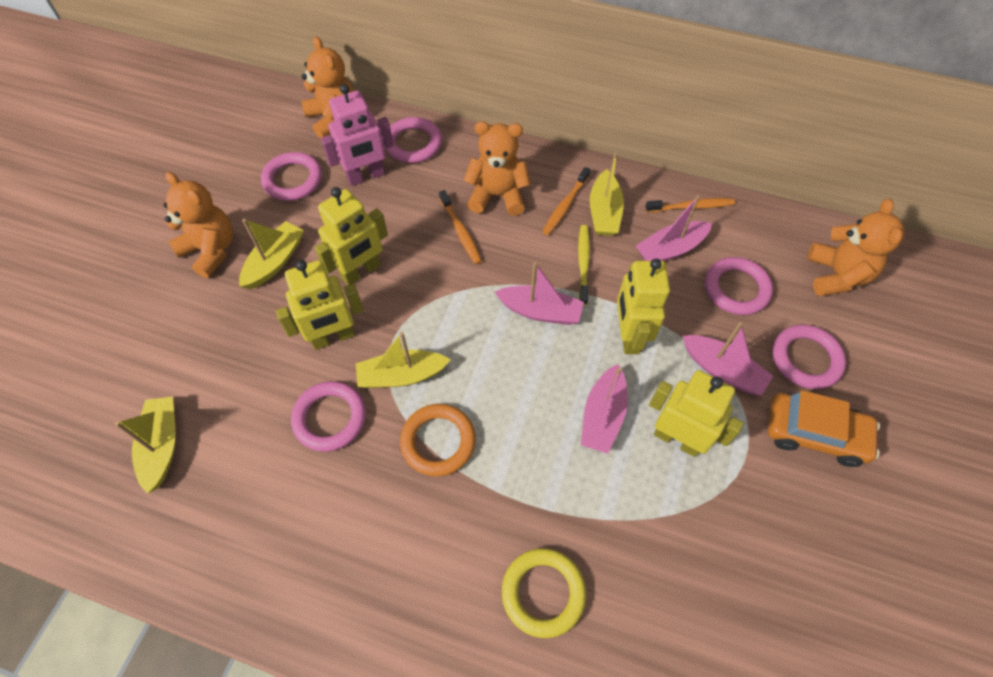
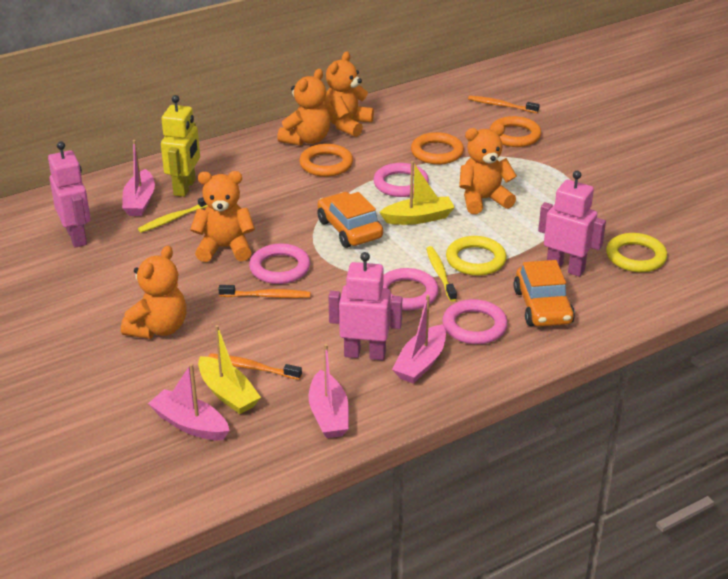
orange car: 1 -> 2
orange ring: 1 -> 3
orange teddy bear: 4 -> 5
pink ring: 5 -> 4
pink robot: 1 -> 3
yellow boat: 4 -> 2
yellow ring: 1 -> 2
yellow robot: 4 -> 1
yellow toothbrush: 1 -> 2

